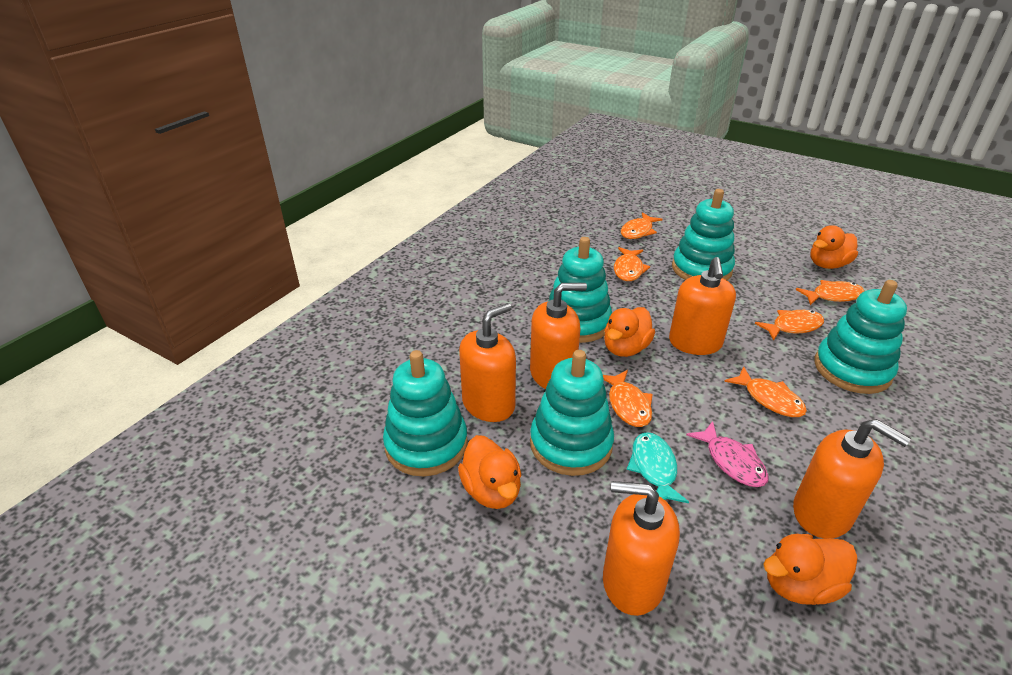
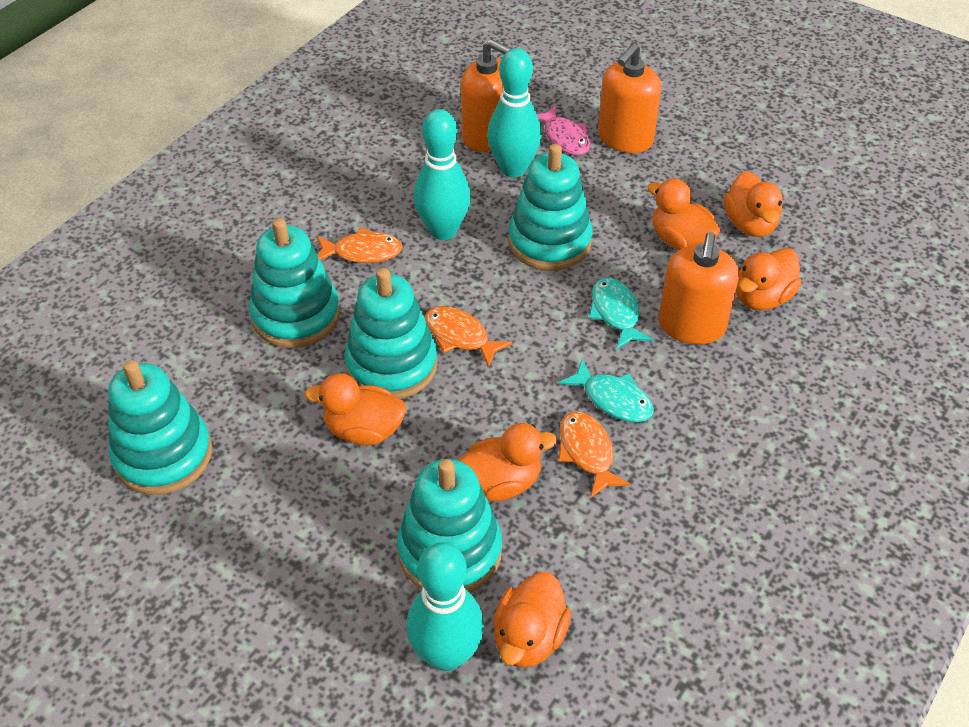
orange duck: 4 -> 6
orange fish: 6 -> 3
orange soap dispenser: 5 -> 3
turquoise bowling pin: 0 -> 3
turquoise fish: 1 -> 2

